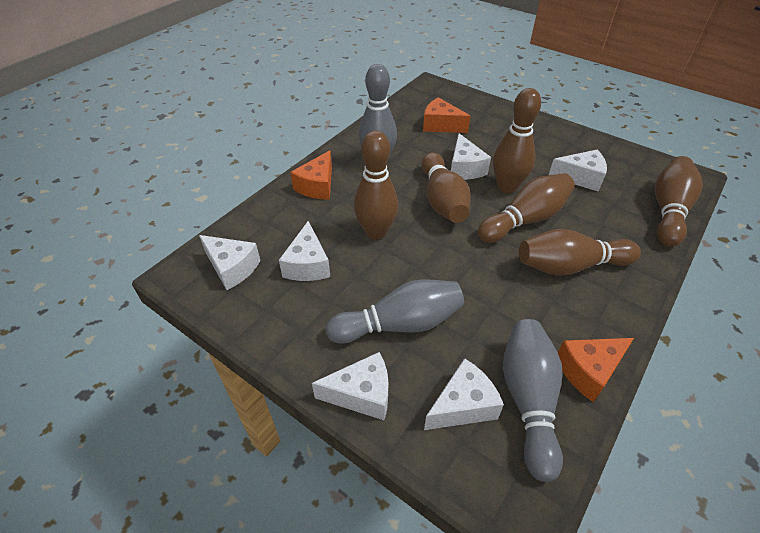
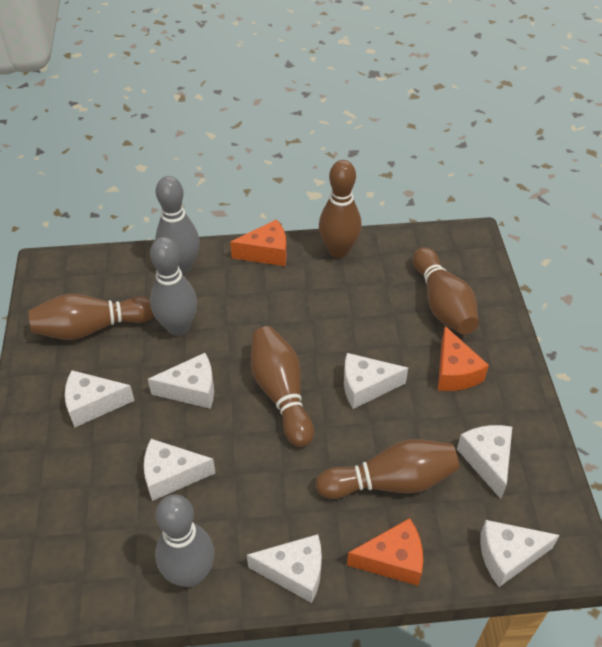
brown bowling pin: 6 -> 5
white cheese: 6 -> 7

